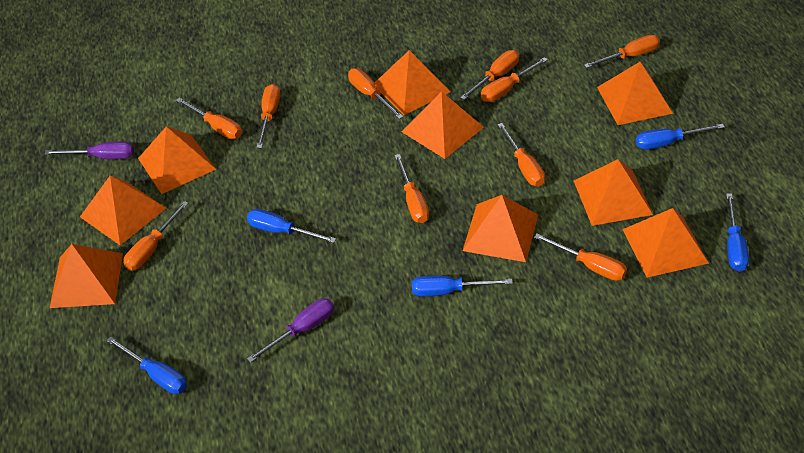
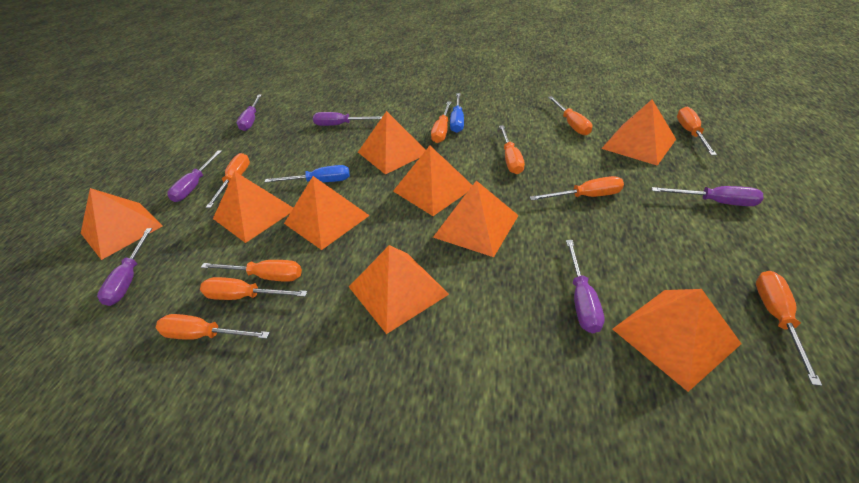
blue screwdriver: 5 -> 2
purple screwdriver: 2 -> 6

